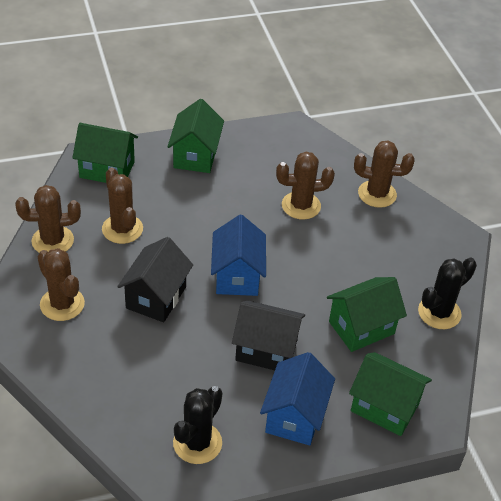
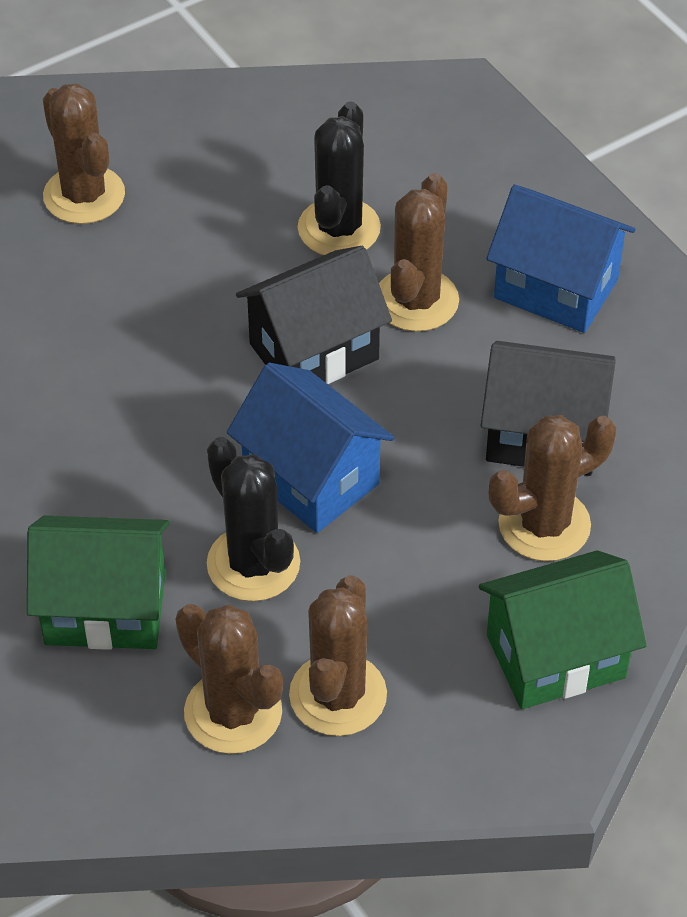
green house: 4 -> 2

